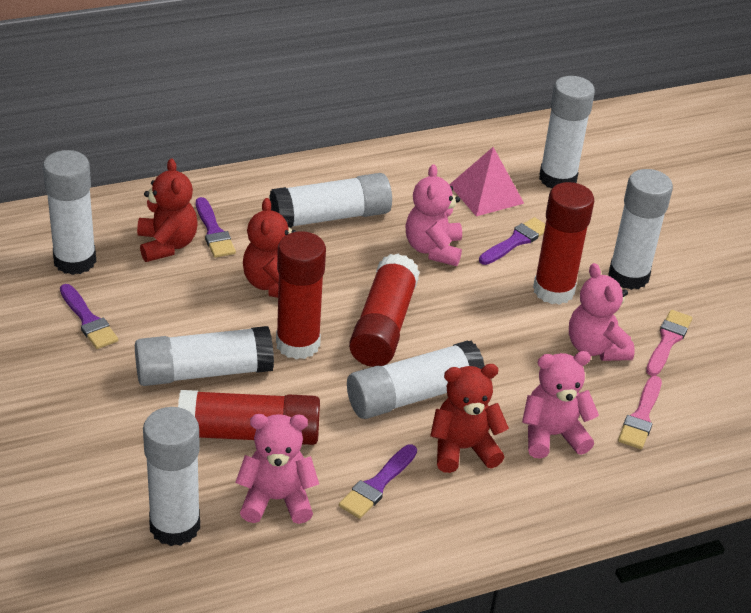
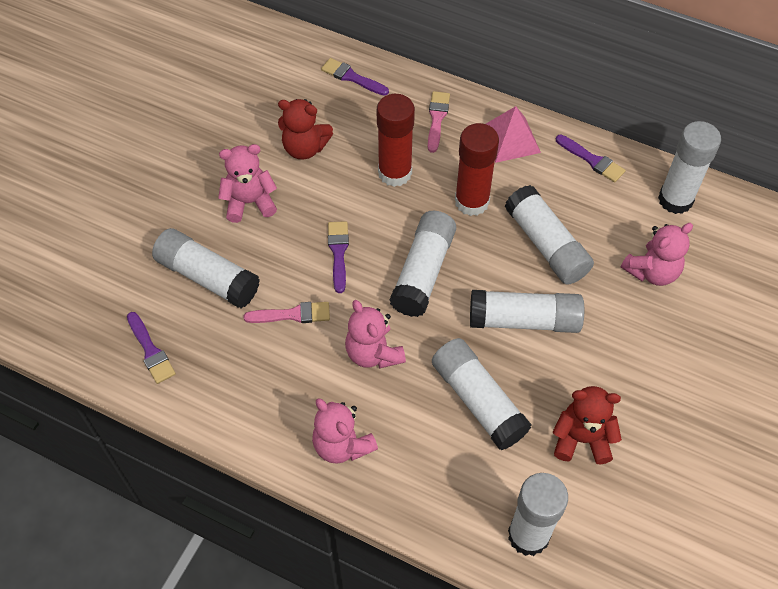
red glue stick: 4 -> 2
red teddy bear: 3 -> 2

